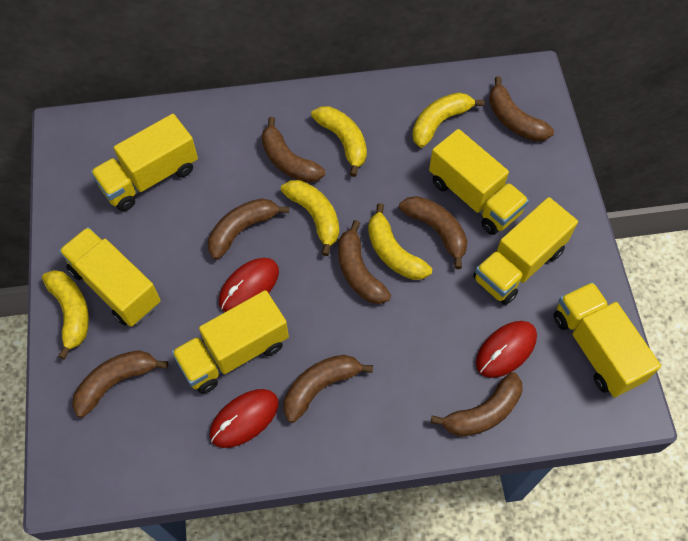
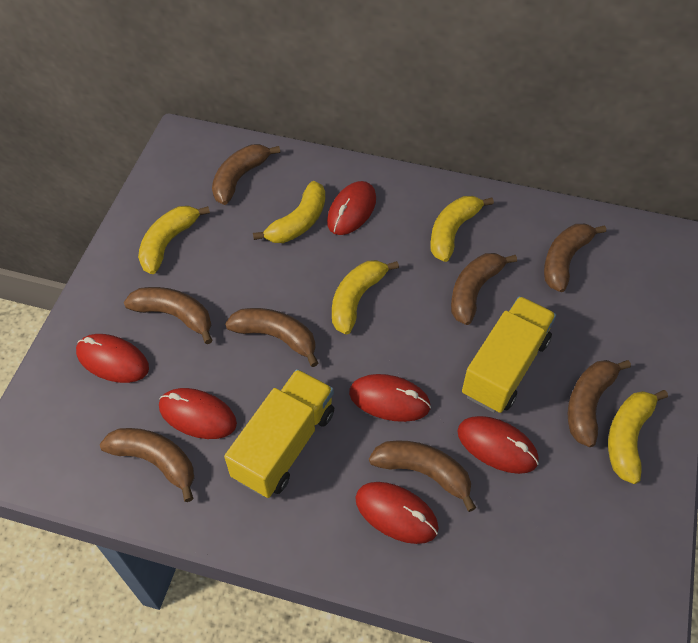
red mouse: 3 -> 6
yellow truck: 6 -> 2

